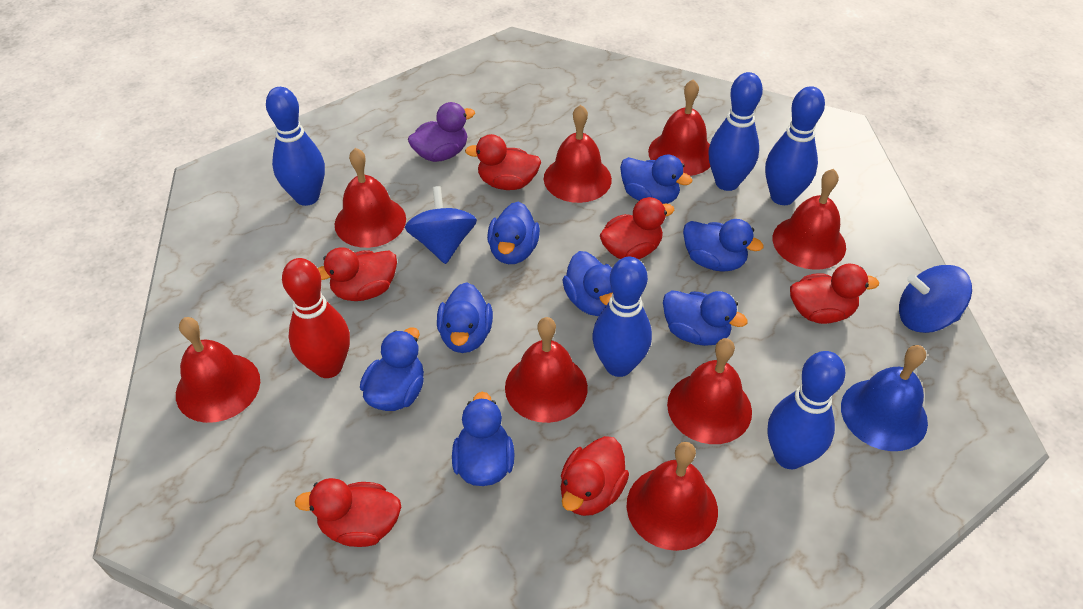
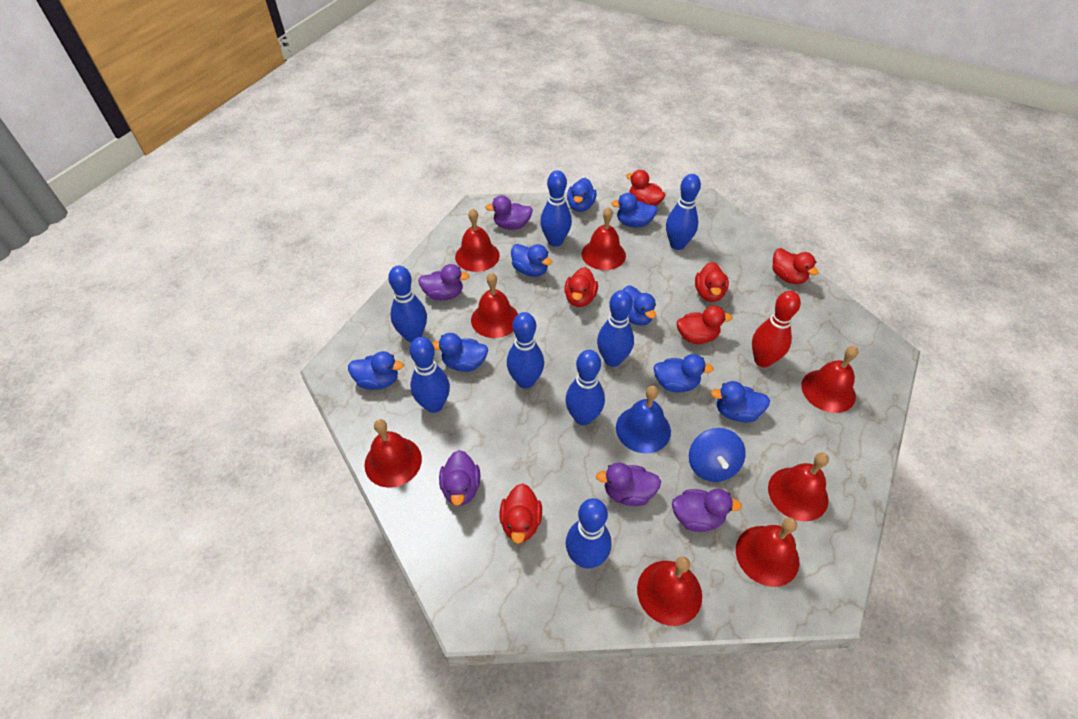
blue bowling pin: 5 -> 8
blue spinning top: 2 -> 1
purple duck: 1 -> 5

